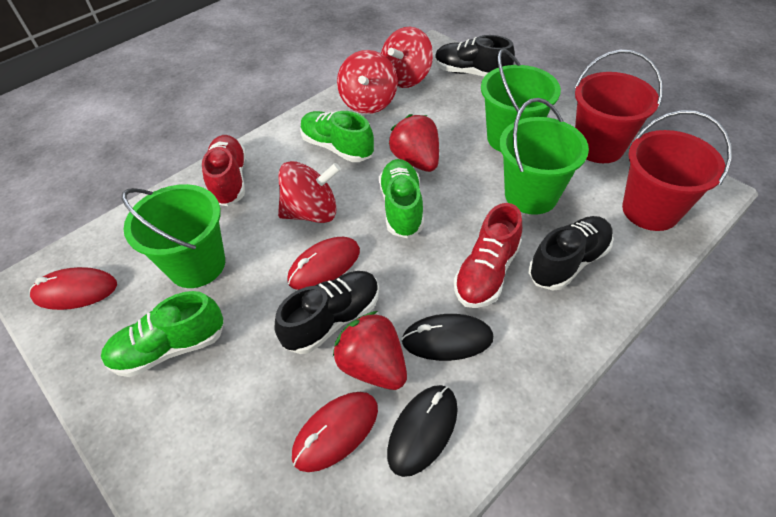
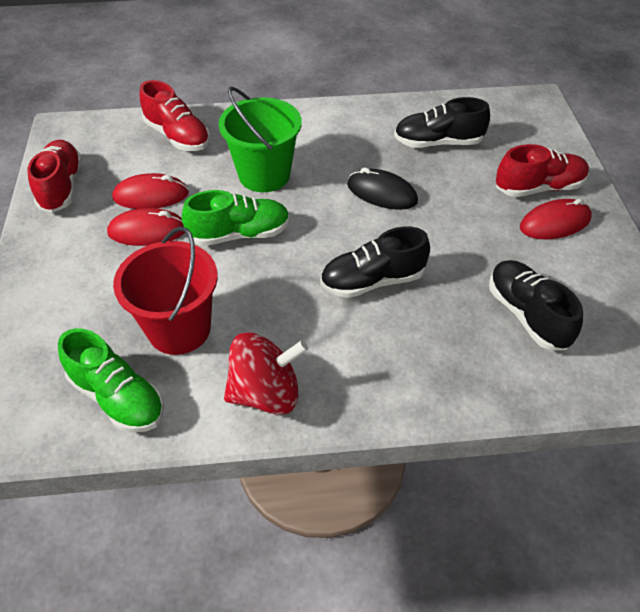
black mouse: 2 -> 1
green bucket: 3 -> 1
green shoe: 3 -> 2
red bucket: 2 -> 1
red shoe: 2 -> 3
red spinning top: 3 -> 1
red strawberry: 2 -> 0

